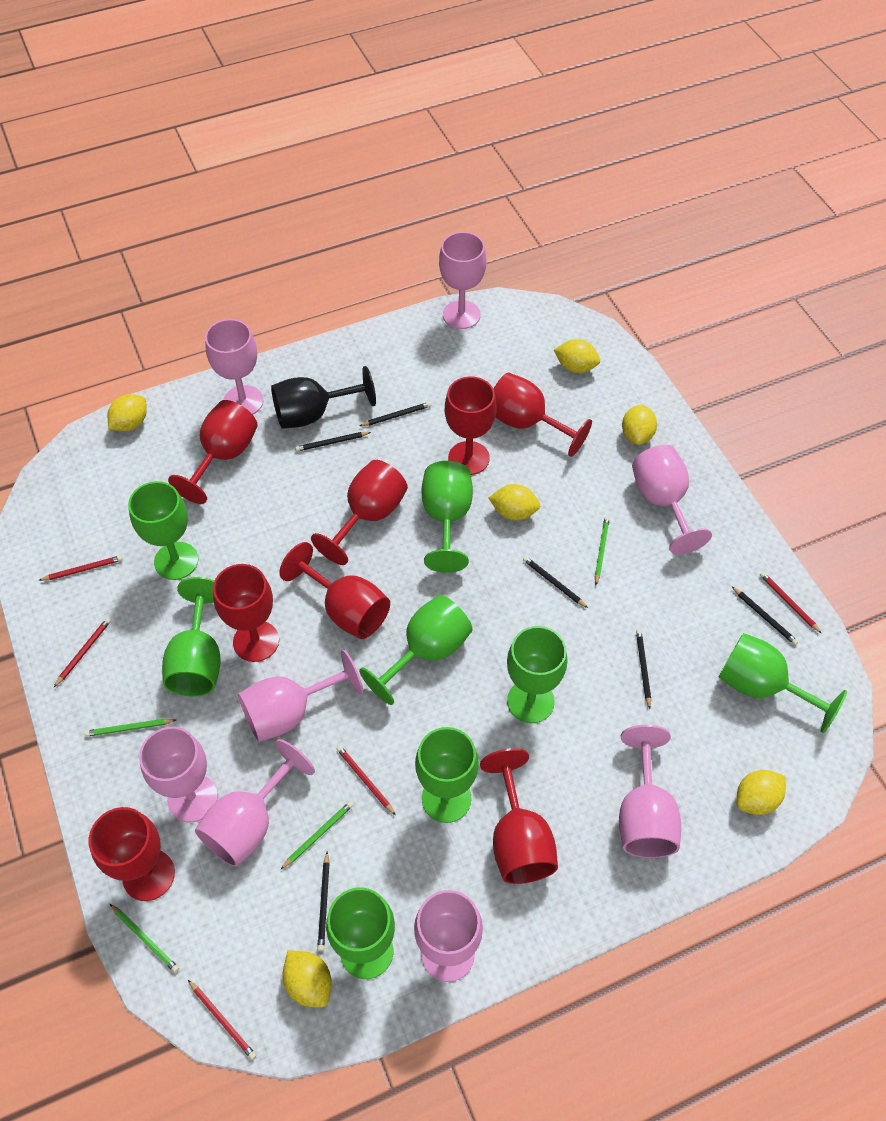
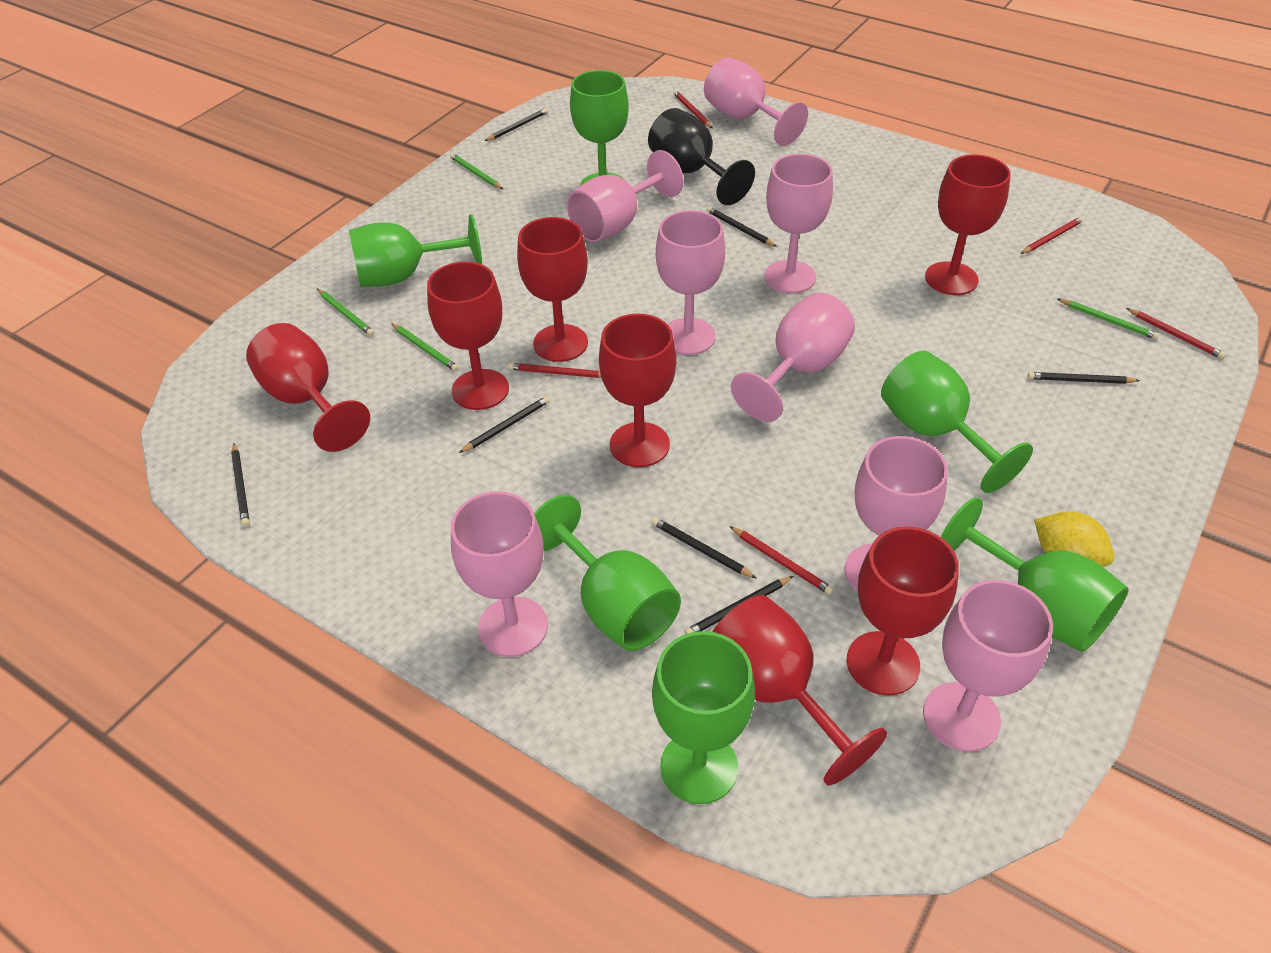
black pencil: 6 -> 7
green goblet: 8 -> 6
red goblet: 8 -> 7
yellow lemon: 6 -> 1

